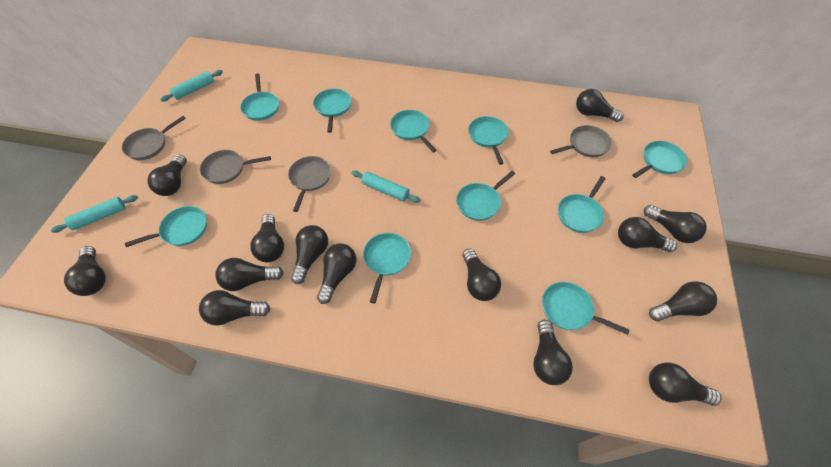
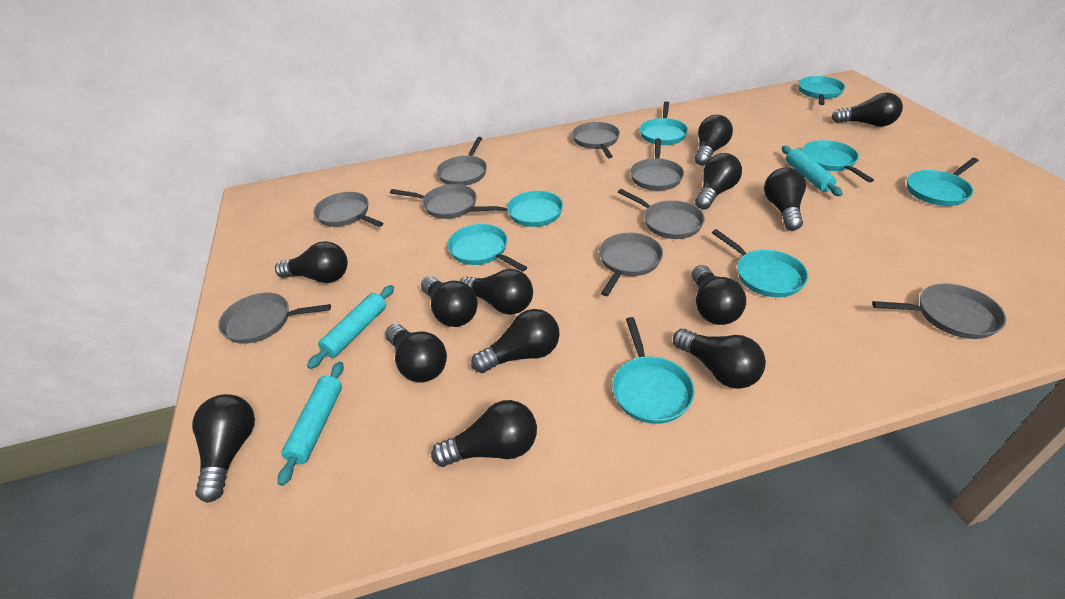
black light bulb: 14 -> 13
grey pan: 4 -> 9
turquoise pan: 10 -> 8

